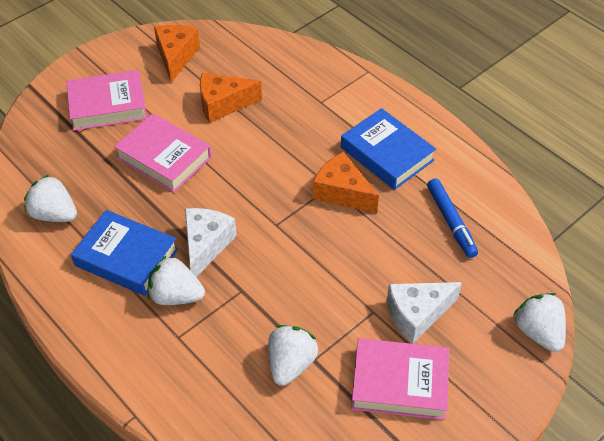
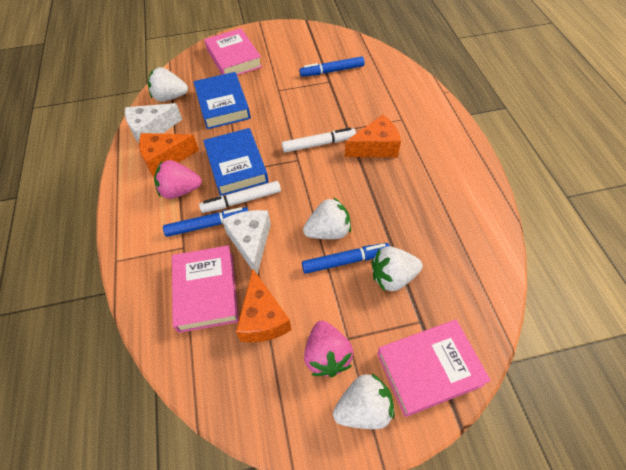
blue marker: 1 -> 3
pink strawberry: 0 -> 2
white marker: 0 -> 2

